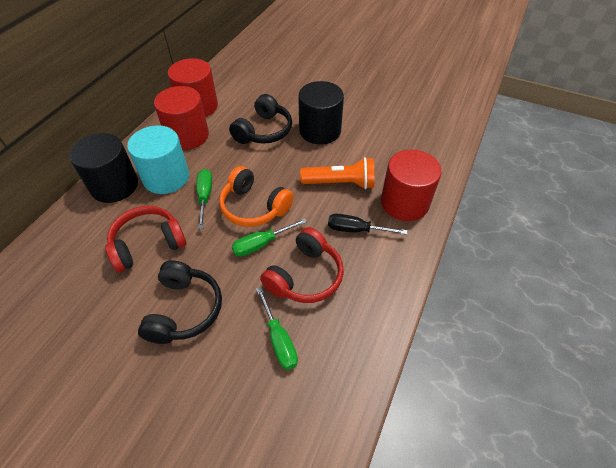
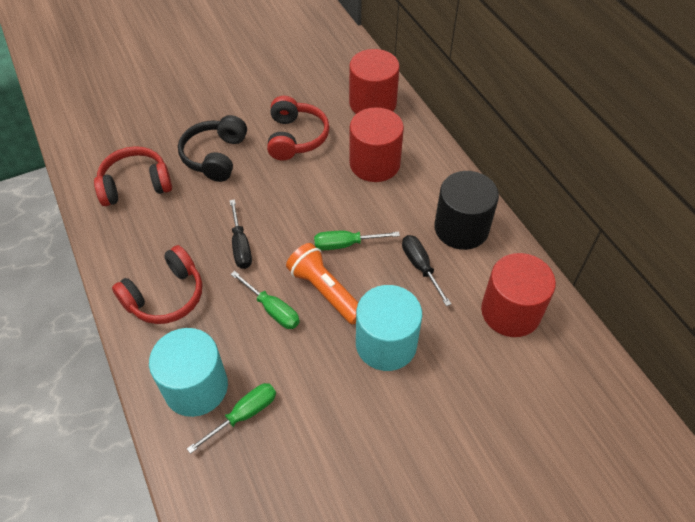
black cylinder: 2 -> 1
black headphones: 2 -> 1
black screwdriver: 1 -> 2
orange headphones: 1 -> 0
red headphones: 2 -> 3
turquoise cylinder: 1 -> 2

